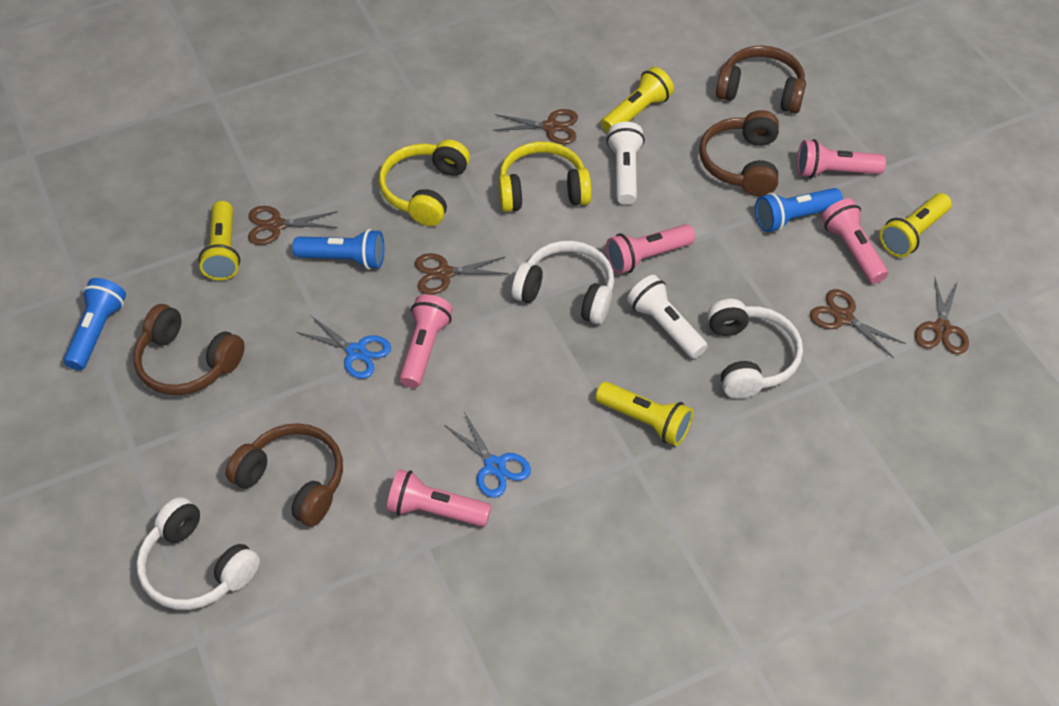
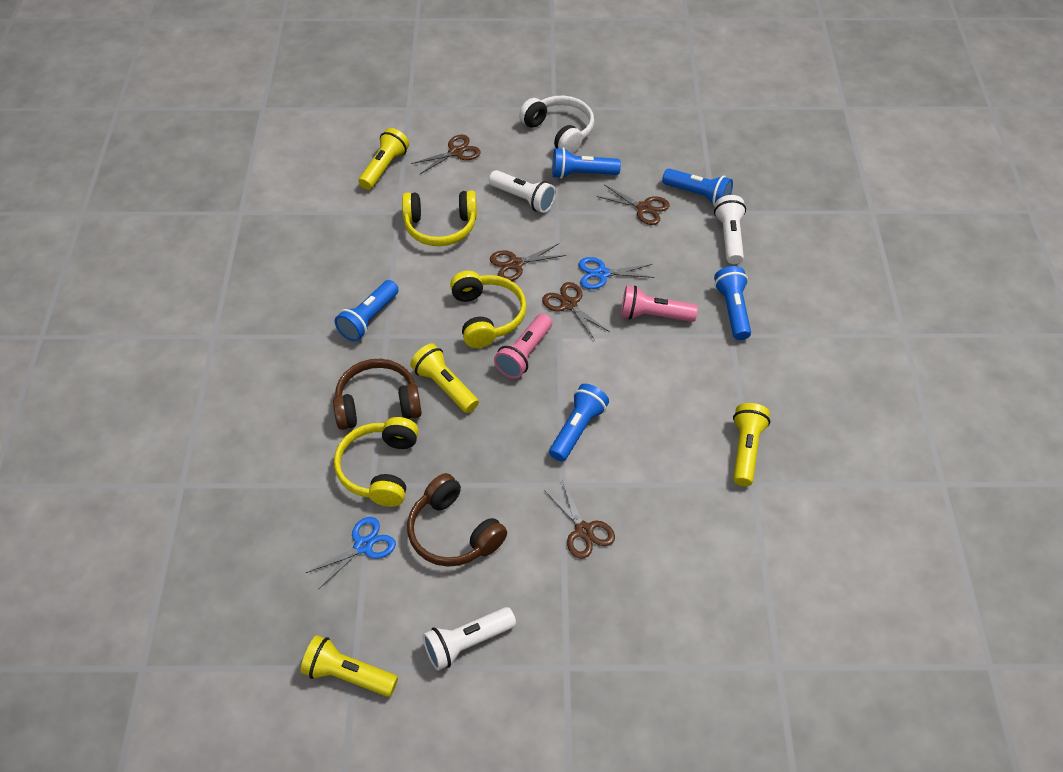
blue flashlight: 3 -> 5
brown headphones: 4 -> 2
pink flashlight: 5 -> 2
white flashlight: 2 -> 3
white headphones: 3 -> 1
yellow headphones: 2 -> 3

